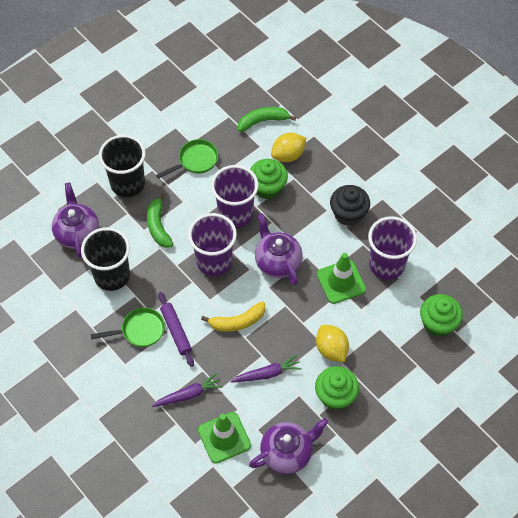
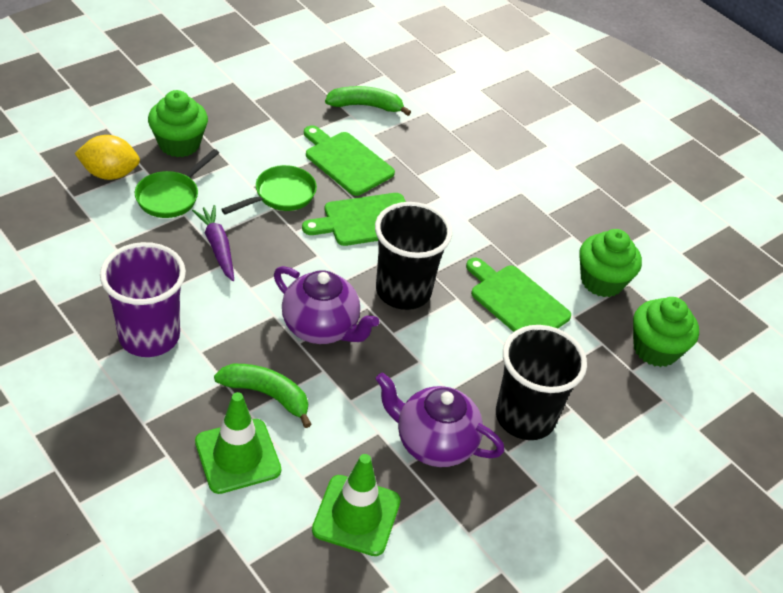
black cupcake: 1 -> 0
green cutting board: 0 -> 3
purple carrot: 2 -> 1
purple cup: 3 -> 1
purple rolling pin: 1 -> 0
purple teapot: 3 -> 2
yellow banana: 1 -> 0
yellow lemon: 2 -> 1

